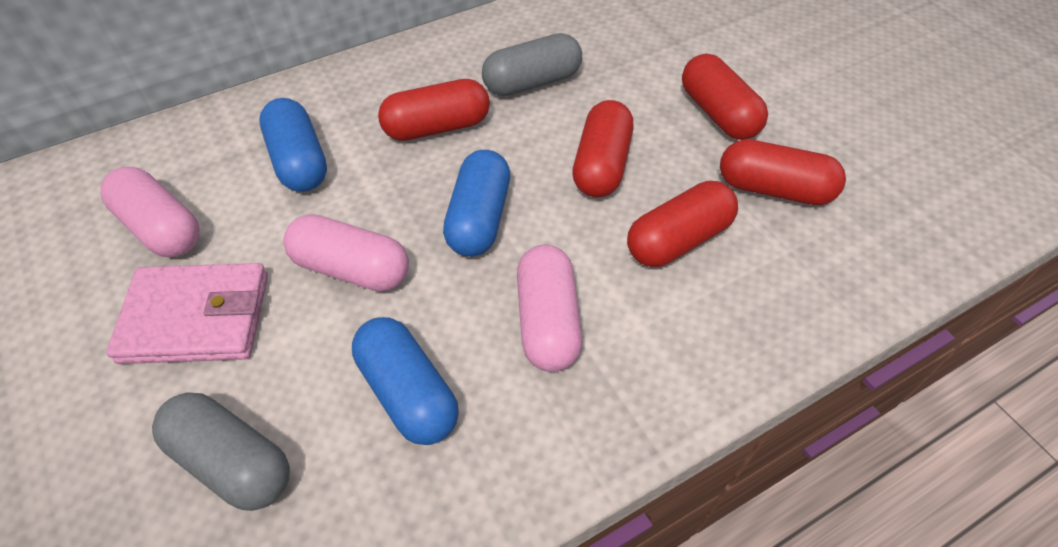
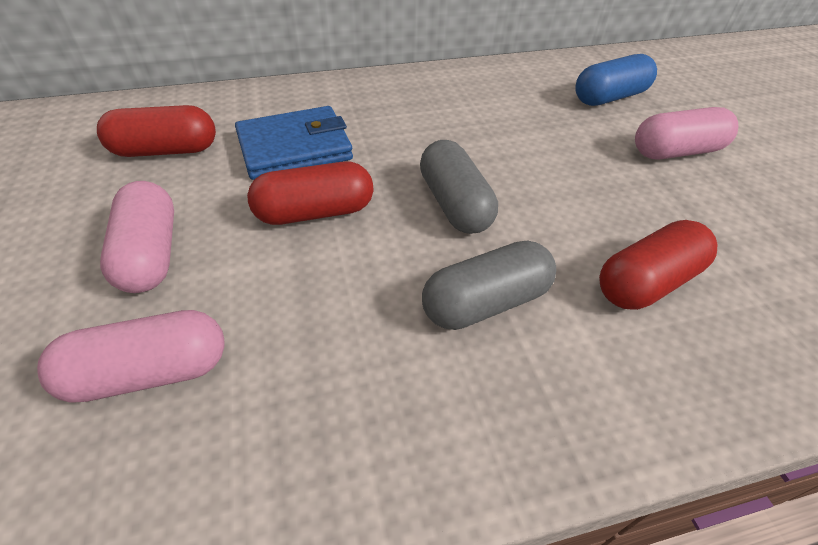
blue capsule: 3 -> 1
blue wallet: 0 -> 1
pink wallet: 1 -> 0
red capsule: 5 -> 3

